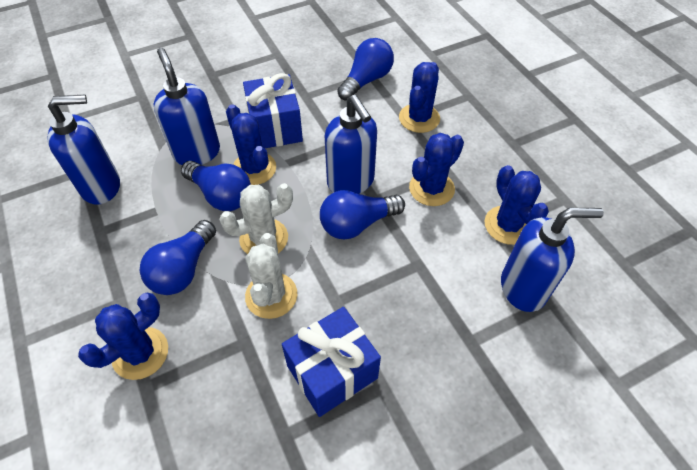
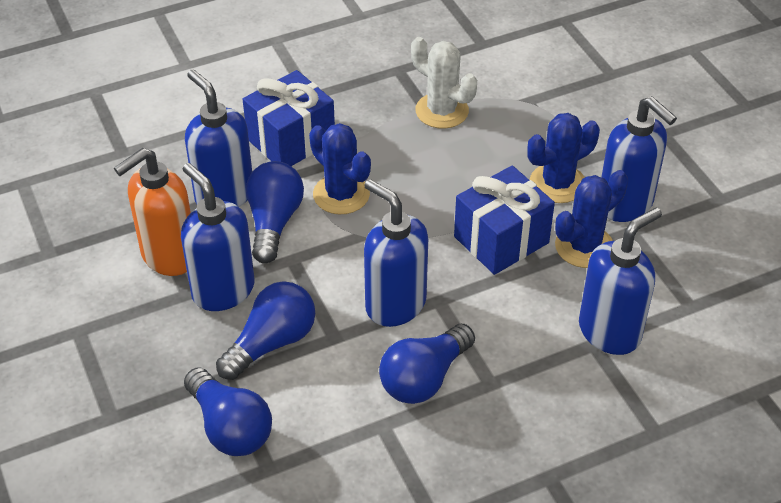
blue cactus: 5 -> 3
blue soap dispenser: 4 -> 5
orange soap dispenser: 0 -> 1
white cactus: 2 -> 1

